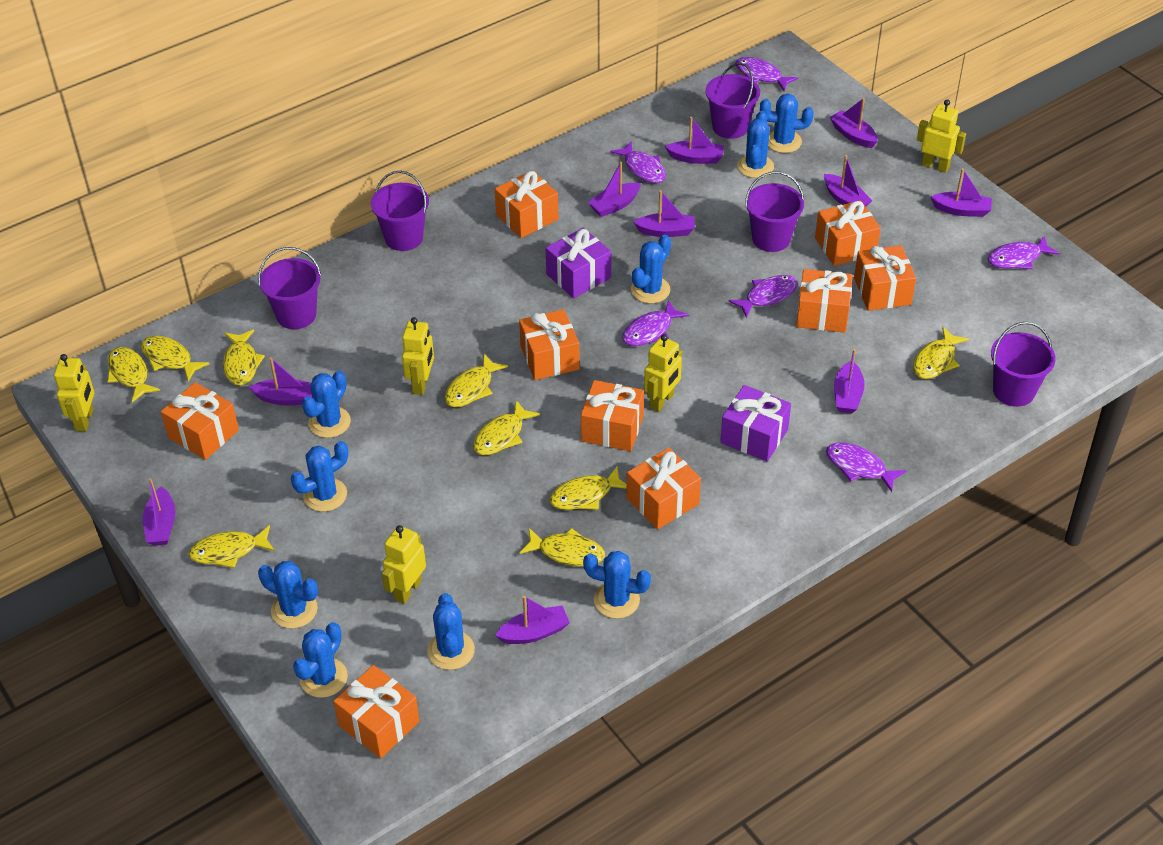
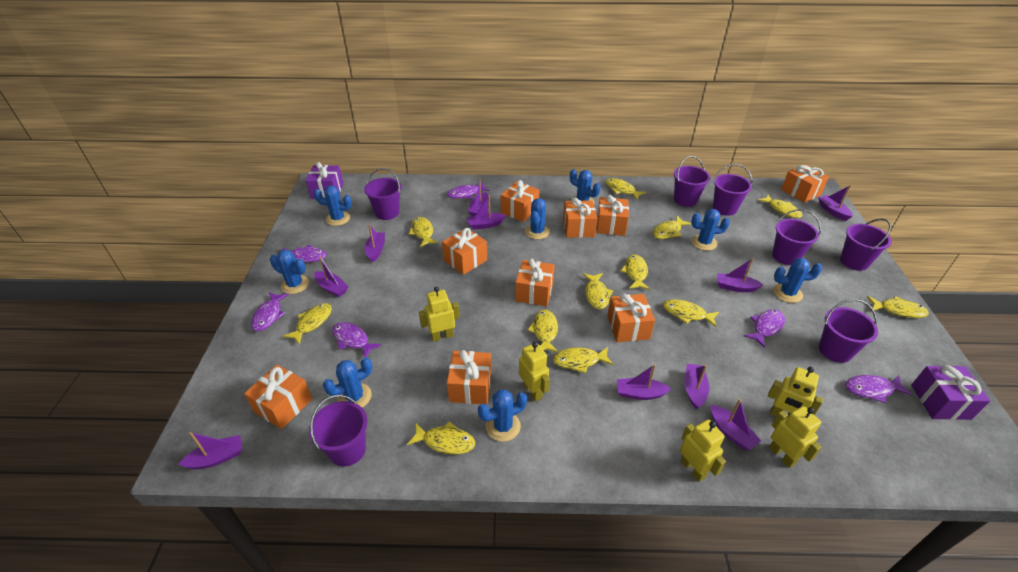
blue cactus: 9 -> 8
purple bucket: 5 -> 7
yellow fish: 9 -> 12

